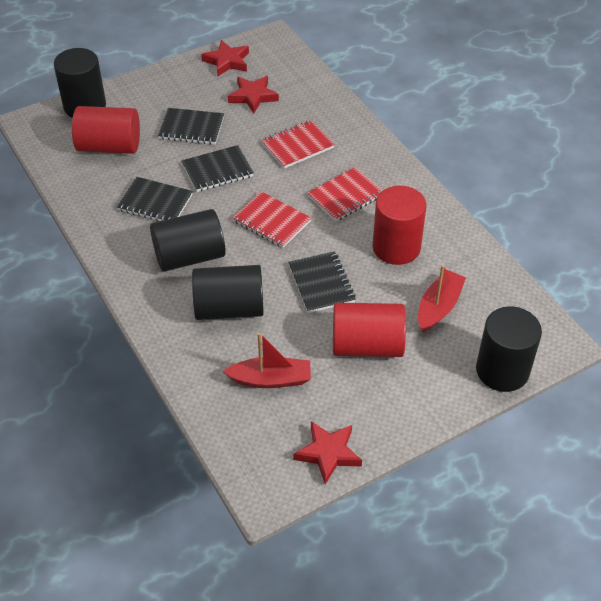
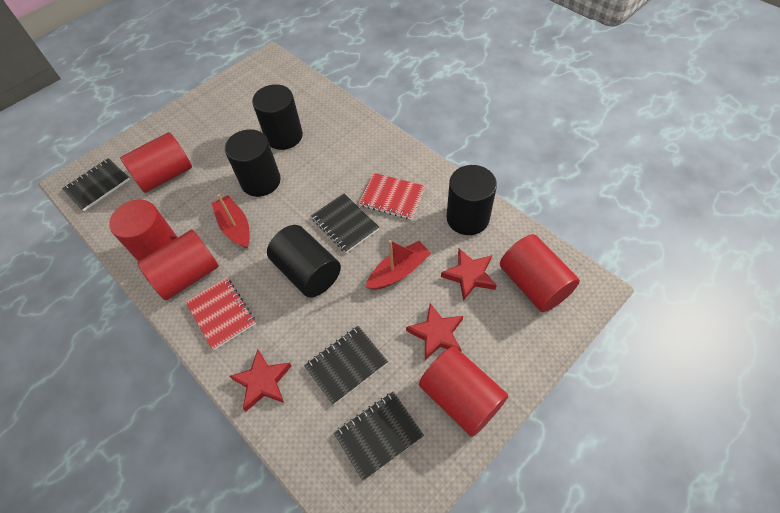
red cylinder: 3 -> 5
red notebook: 3 -> 2

